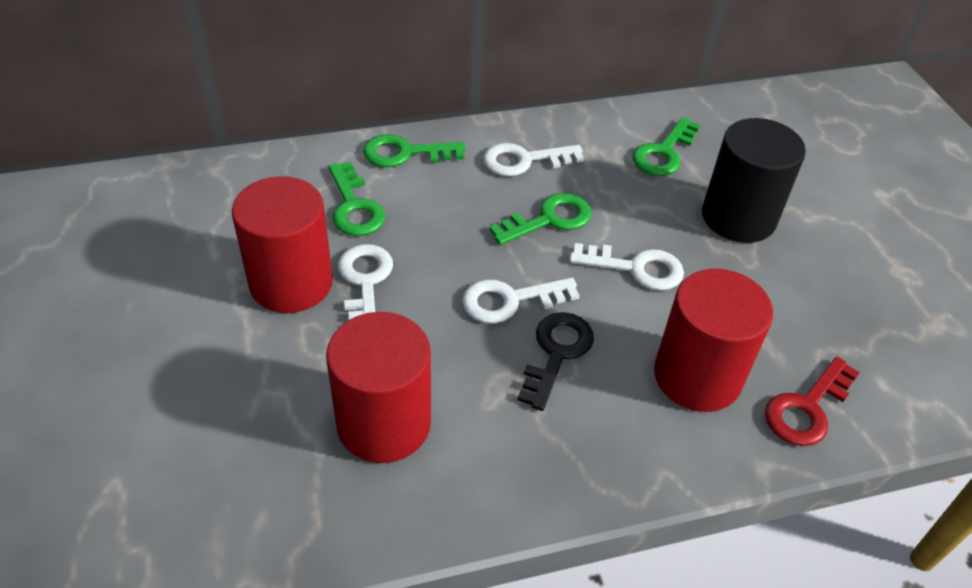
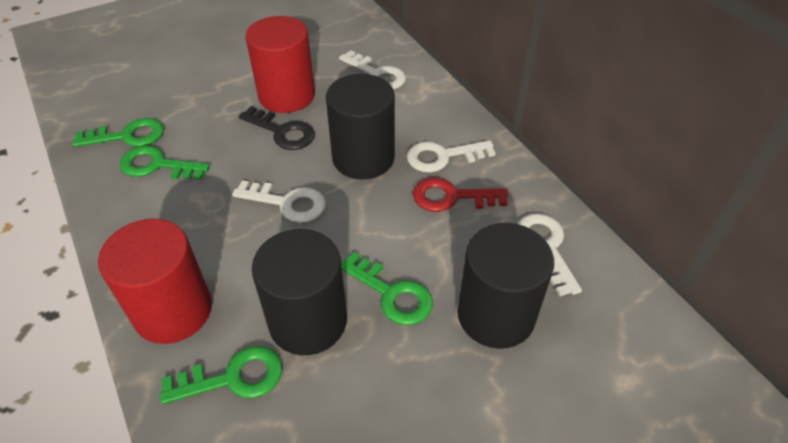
black cylinder: 1 -> 3
red cylinder: 3 -> 2

